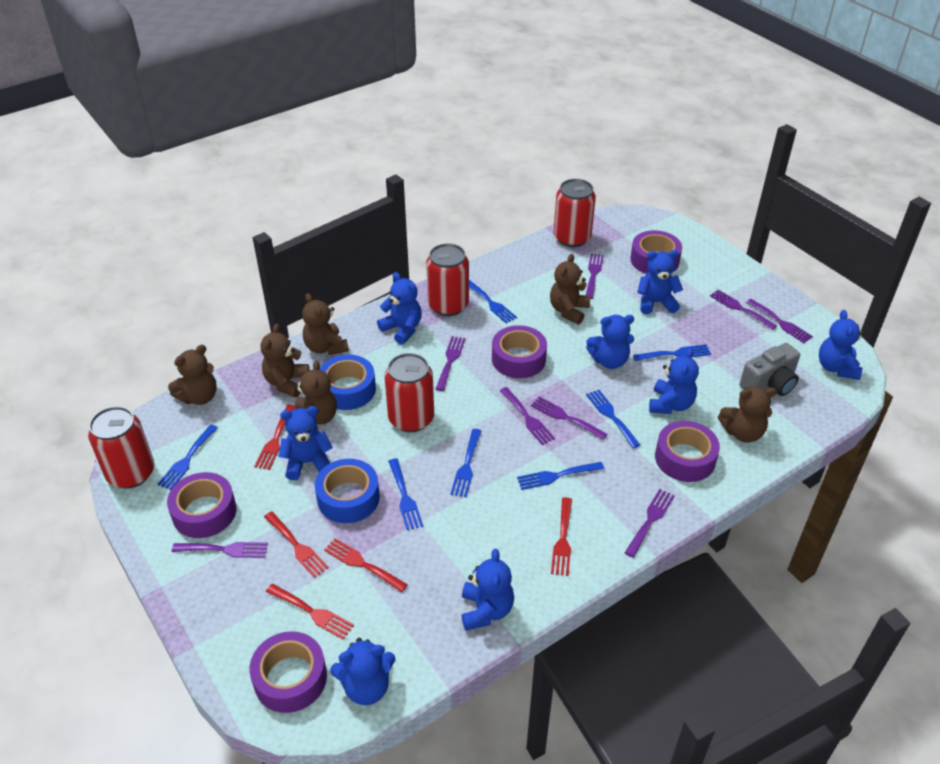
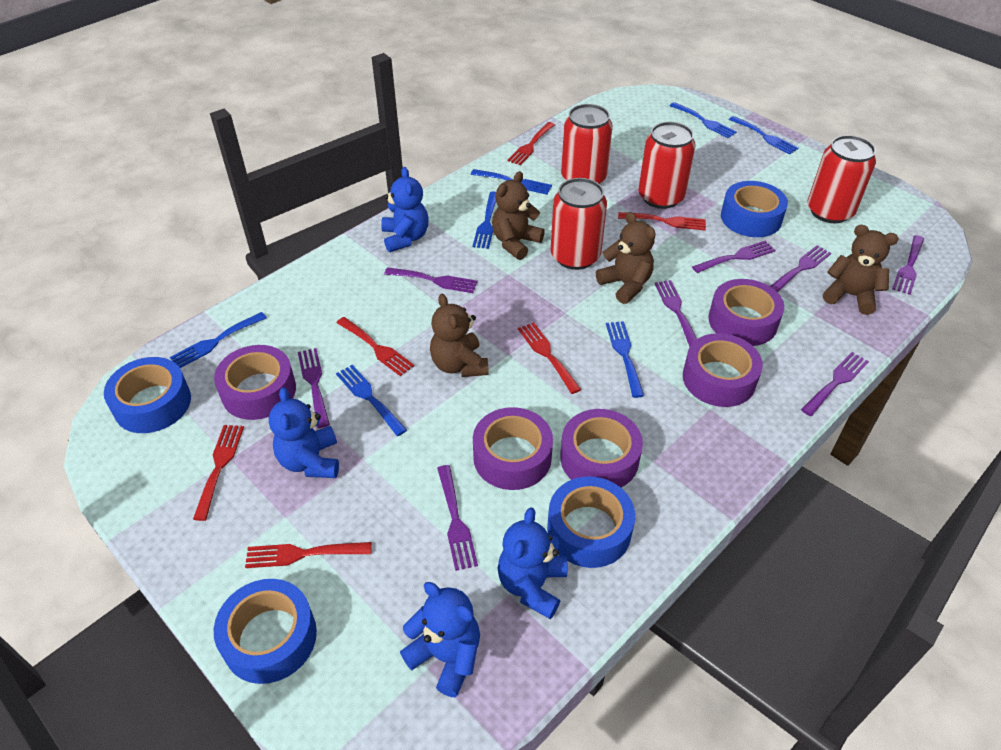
blue tape: 2 -> 4
blue teddy bear: 8 -> 4
brown teddy bear: 6 -> 4
grey camera: 1 -> 0
red fork: 5 -> 6

